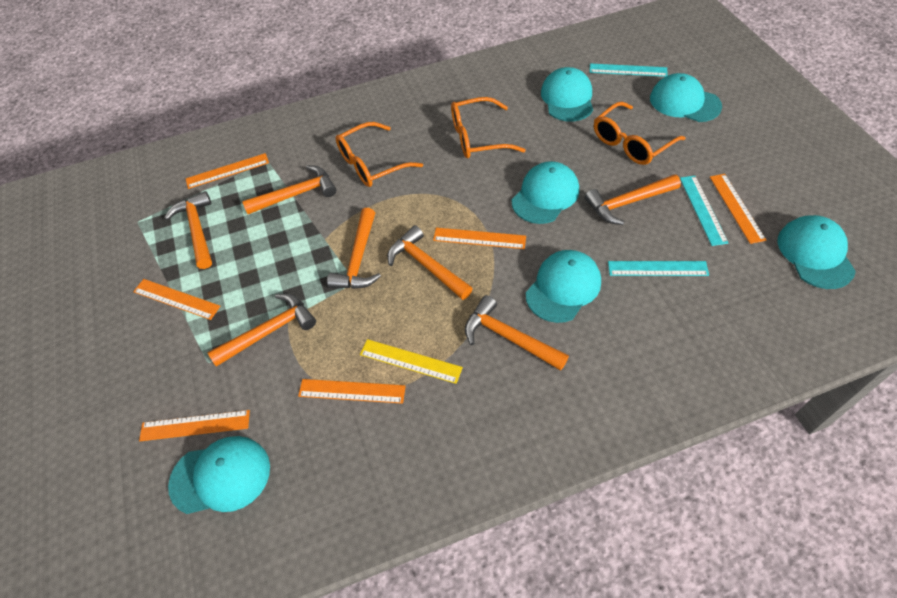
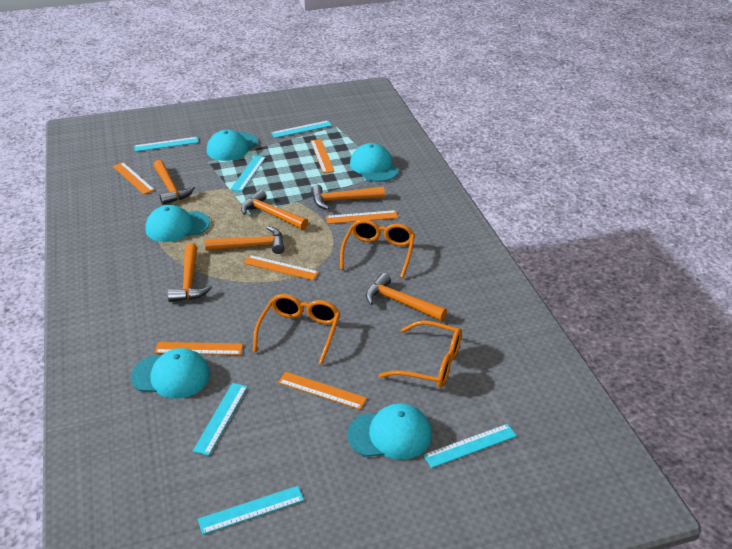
orange hammer: 7 -> 6
turquoise cap: 6 -> 5
turquoise ruler: 3 -> 6
yellow ruler: 1 -> 0

